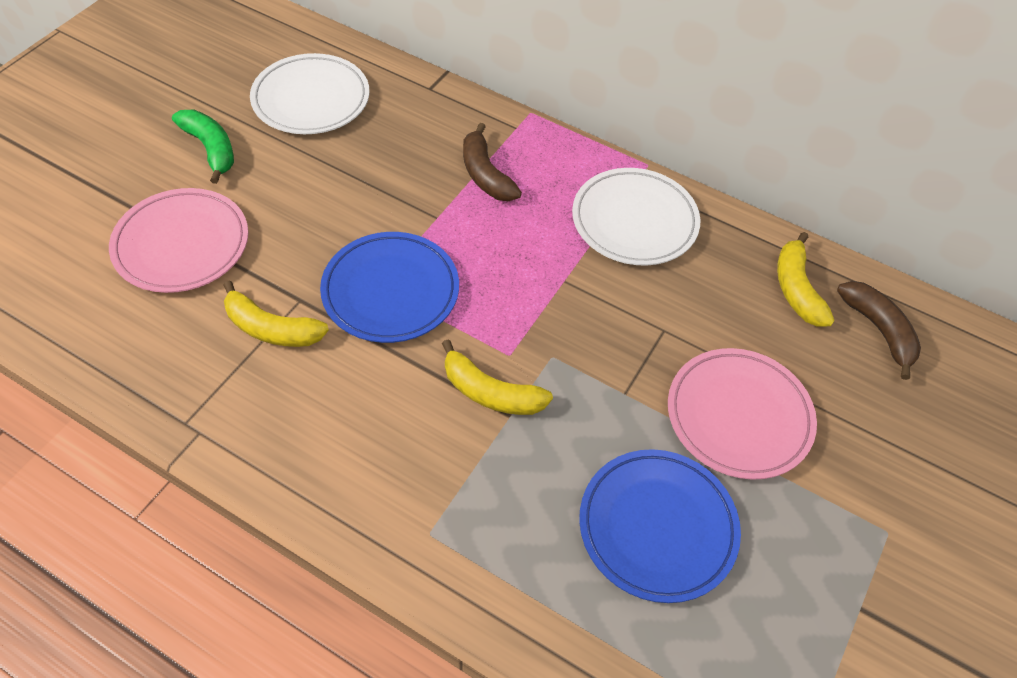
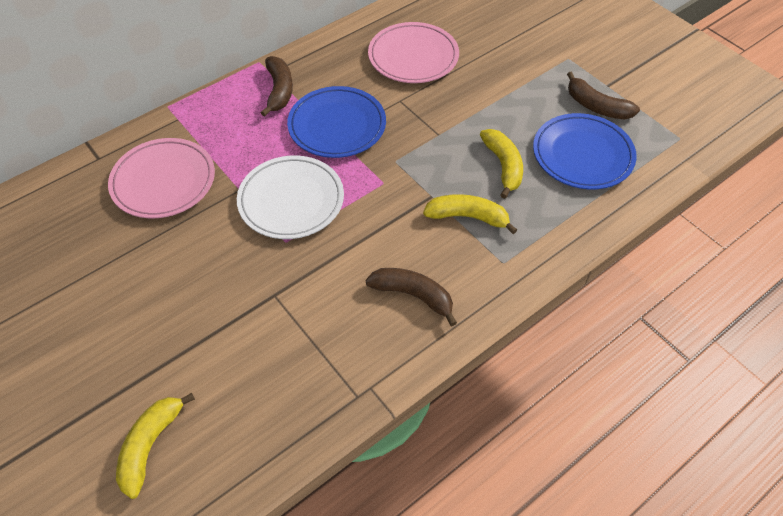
brown banana: 2 -> 3
green banana: 1 -> 0
white plate: 2 -> 1

